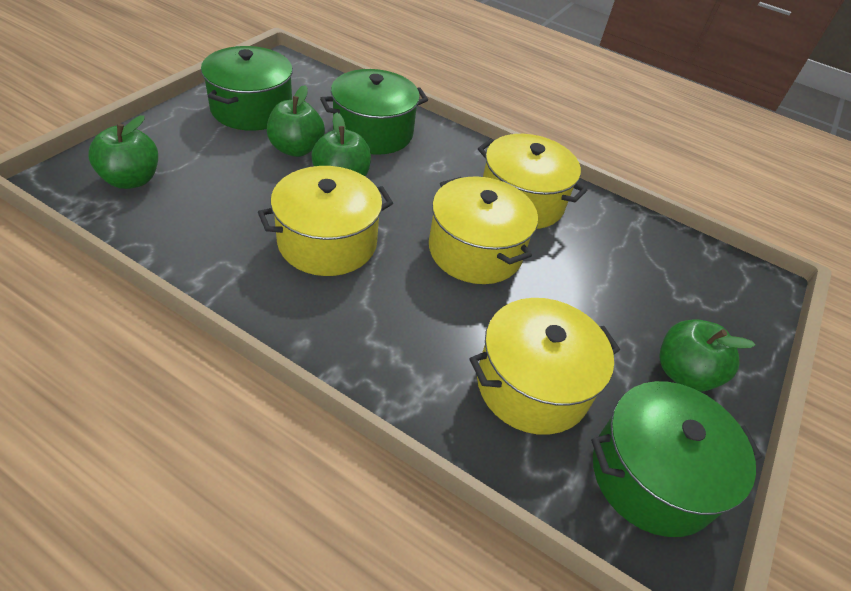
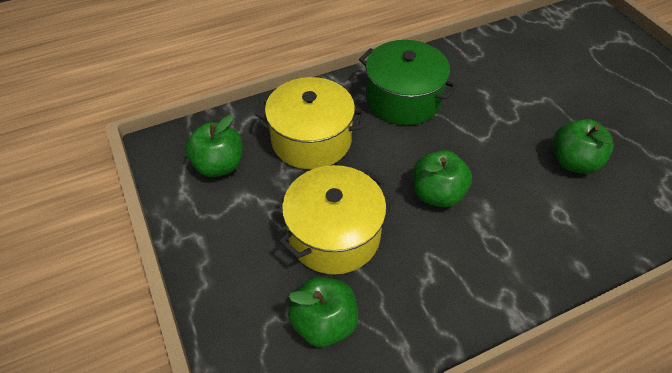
green pot: 3 -> 1
yellow pot: 4 -> 2

